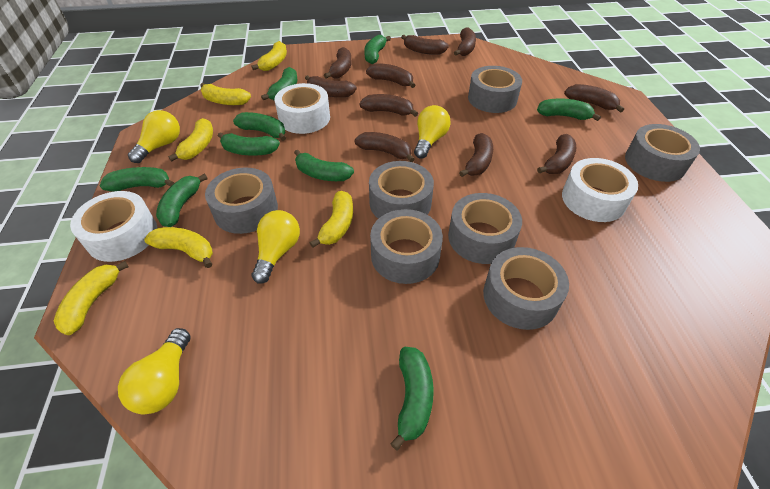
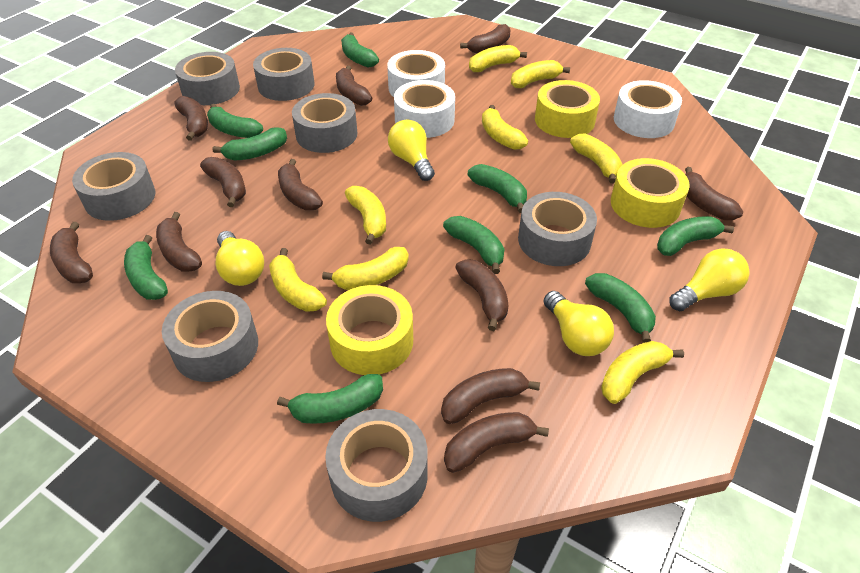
brown banana: 10 -> 11
yellow banana: 6 -> 8
yellow tape: 0 -> 3

